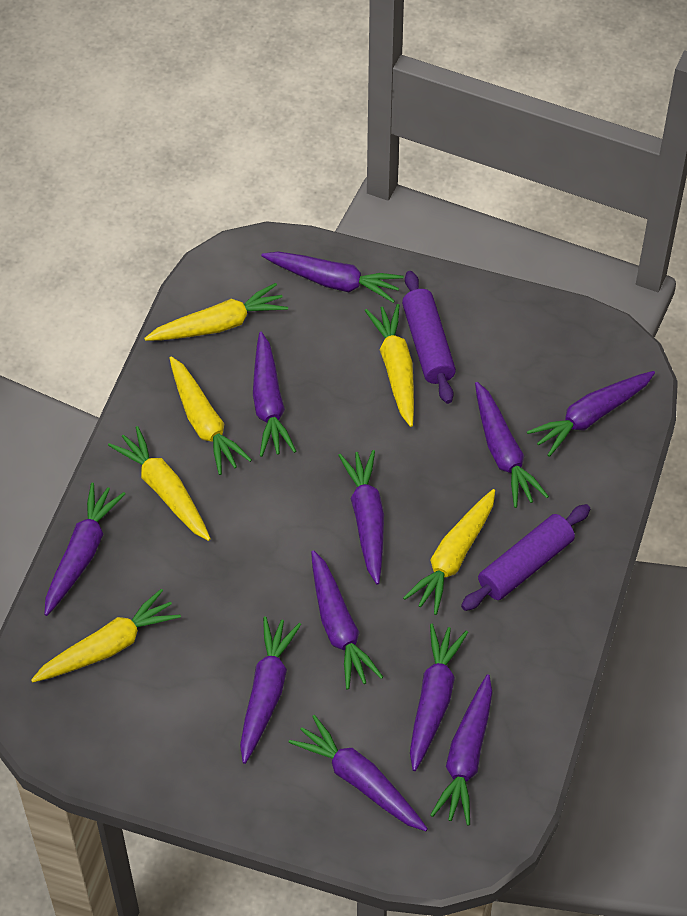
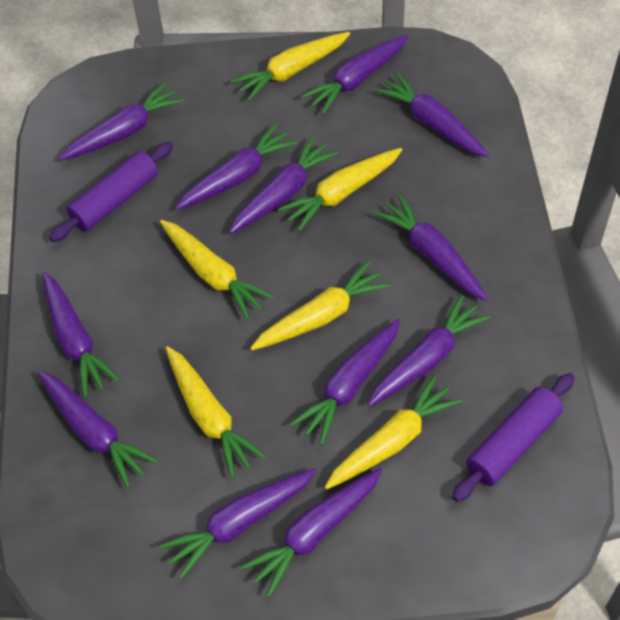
purple carrot: 11 -> 12

